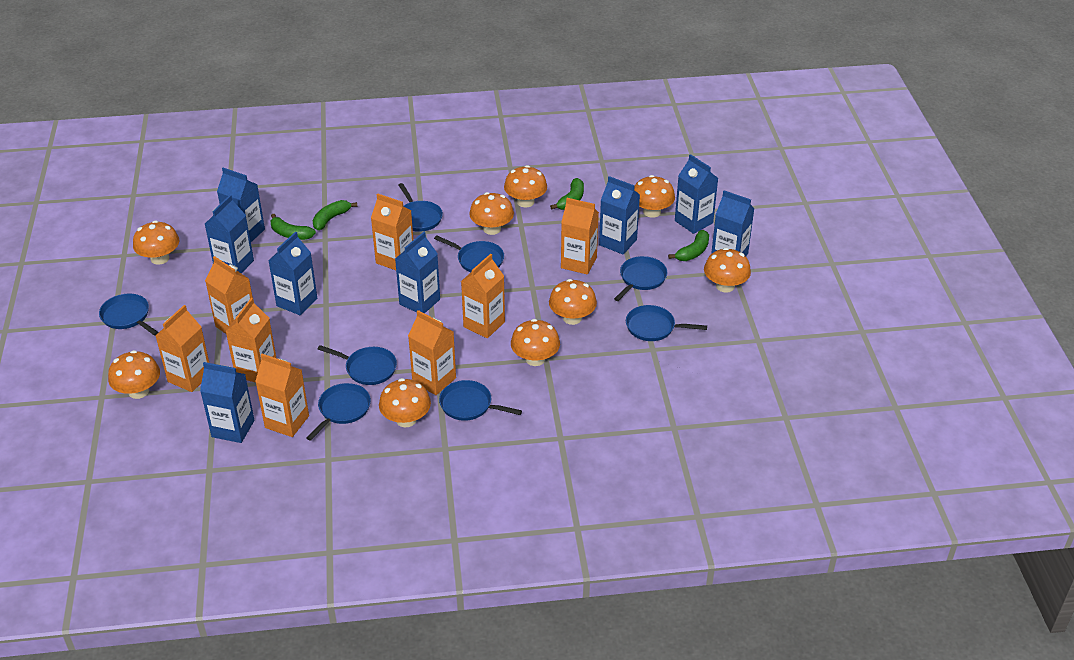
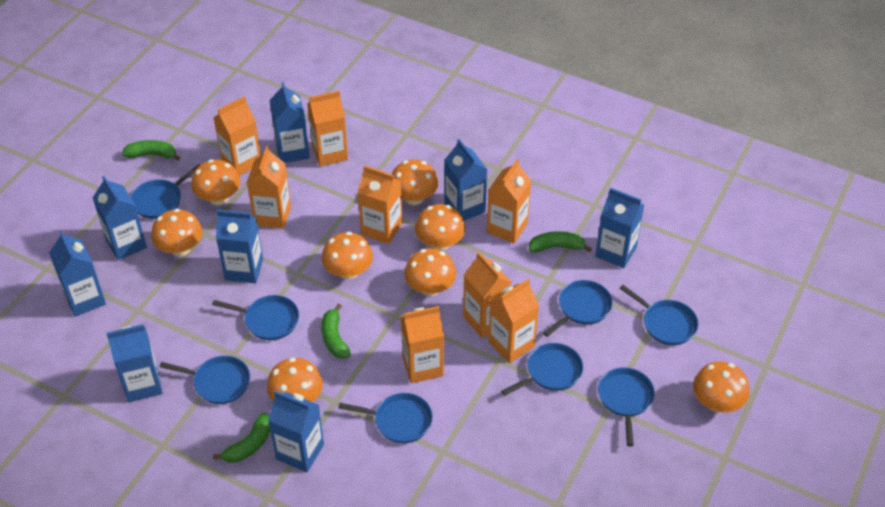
orange mushroom: 9 -> 8

